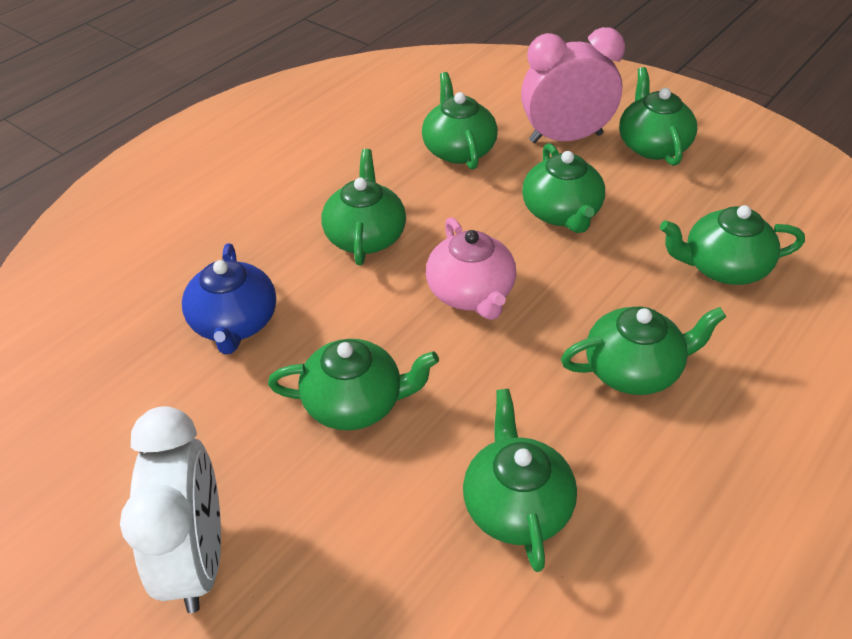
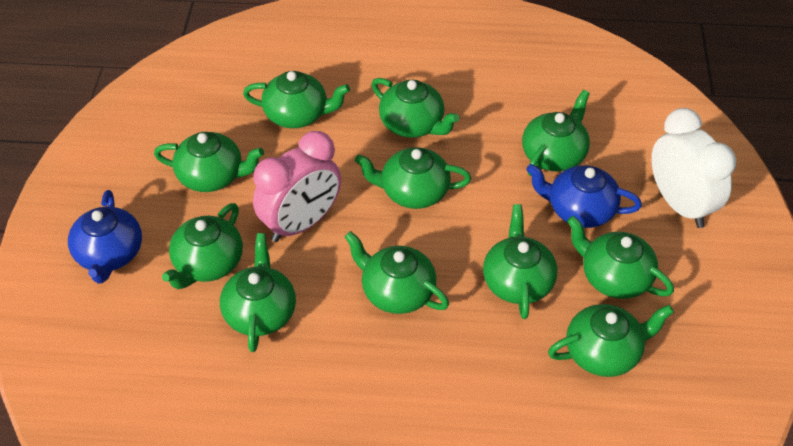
blue teapot: 1 -> 2
green teapot: 8 -> 11
pink teapot: 1 -> 0

